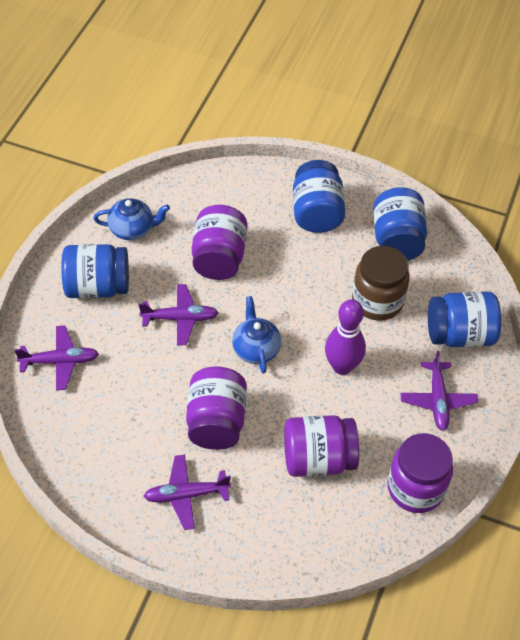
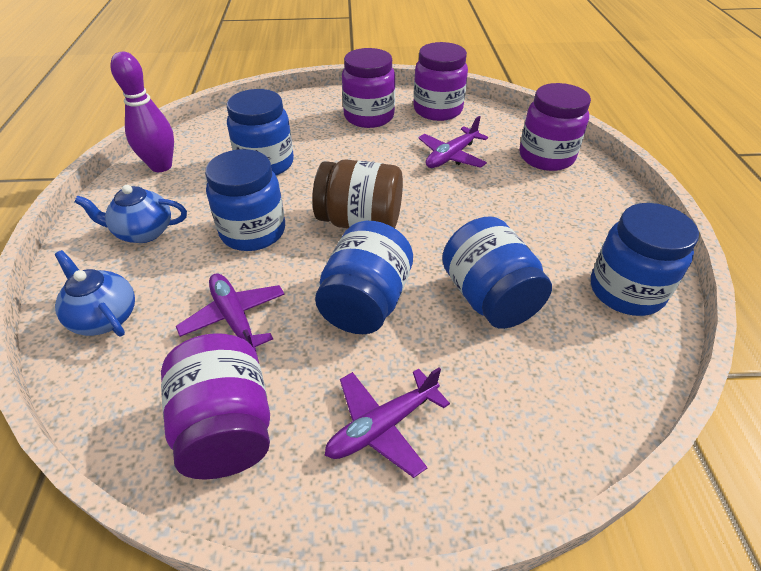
blue jar: 4 -> 5
purple plane: 4 -> 3

